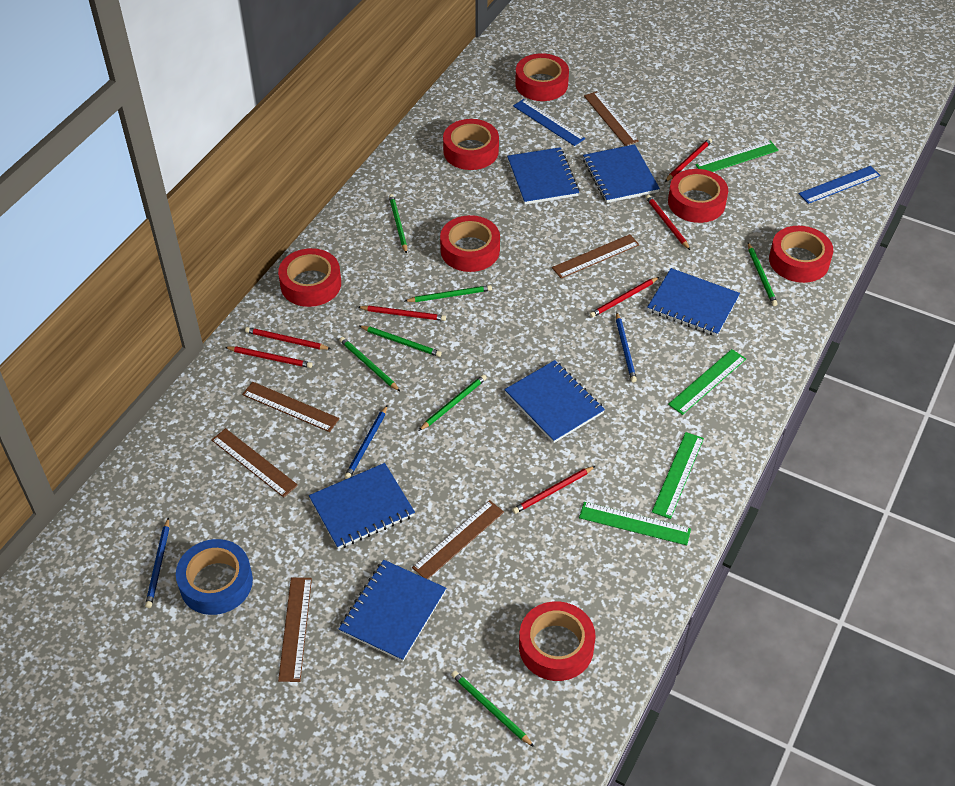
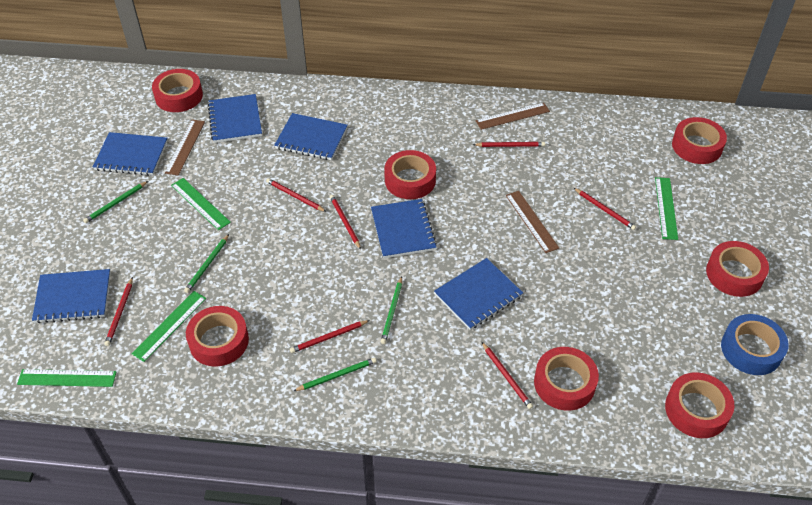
blue pencil: 3 -> 0
blue ruler: 2 -> 0
brown ruler: 6 -> 3
green pencil: 7 -> 4

